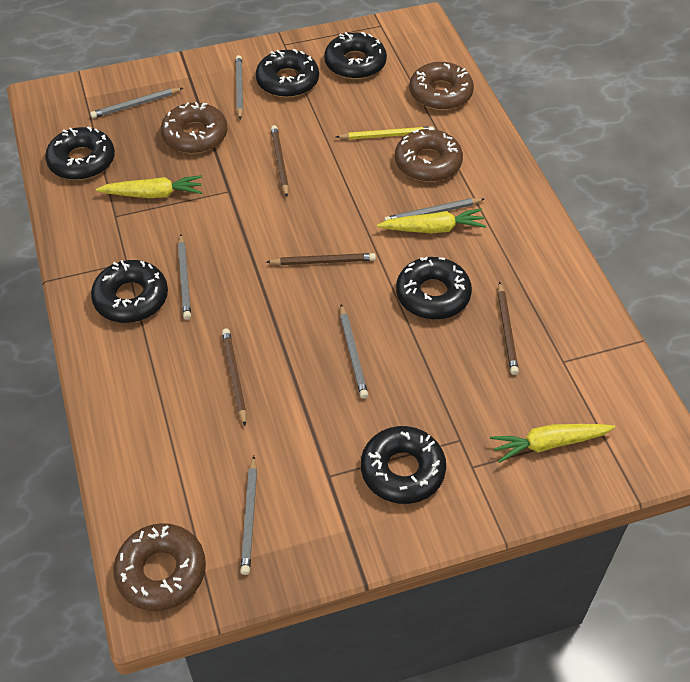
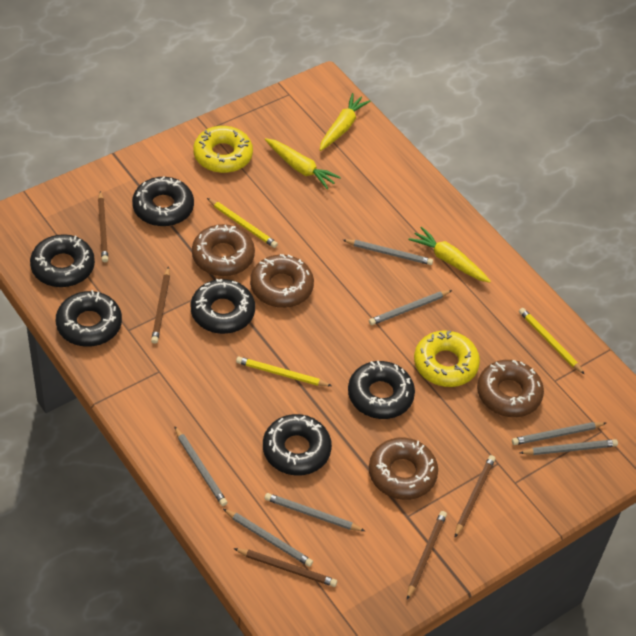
brown pencil: 4 -> 5
grey pencil: 6 -> 7
yellow donut: 0 -> 2
yellow pencil: 1 -> 3

